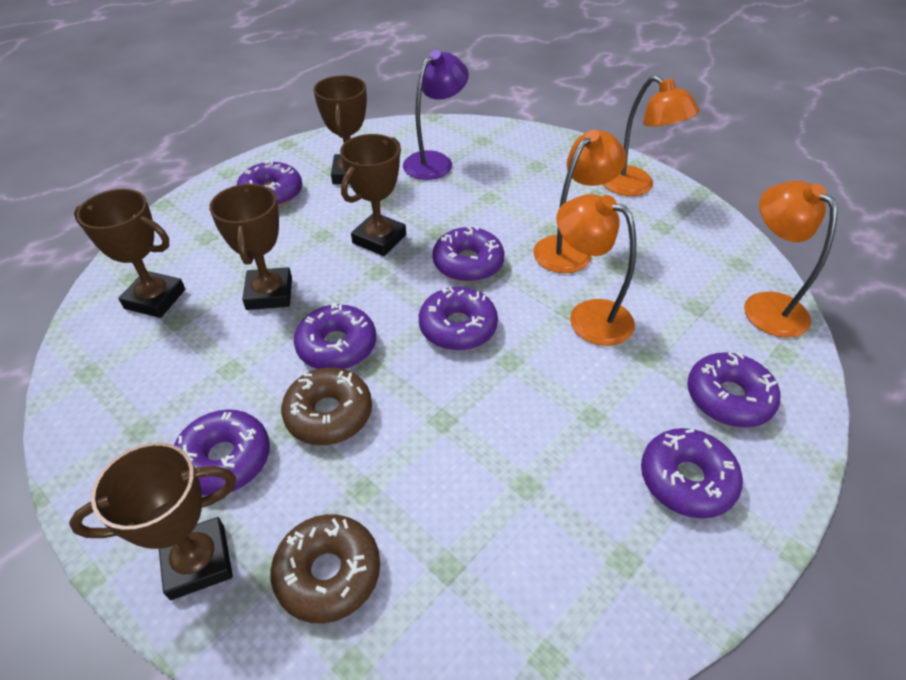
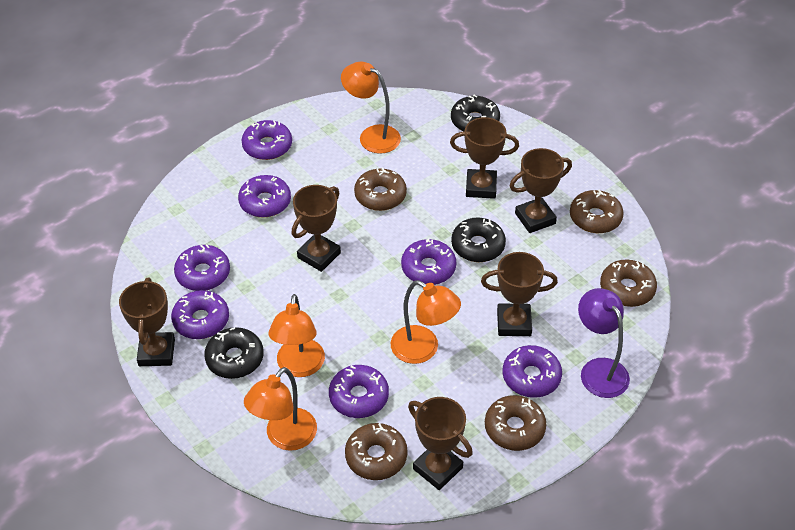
black donut: 0 -> 3
brown donut: 2 -> 5
brown trophy: 5 -> 6

